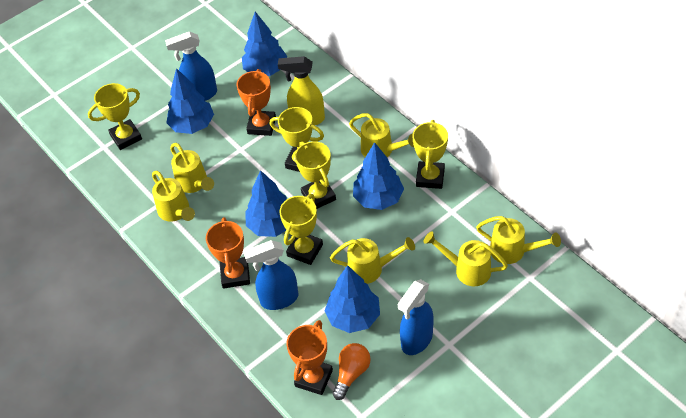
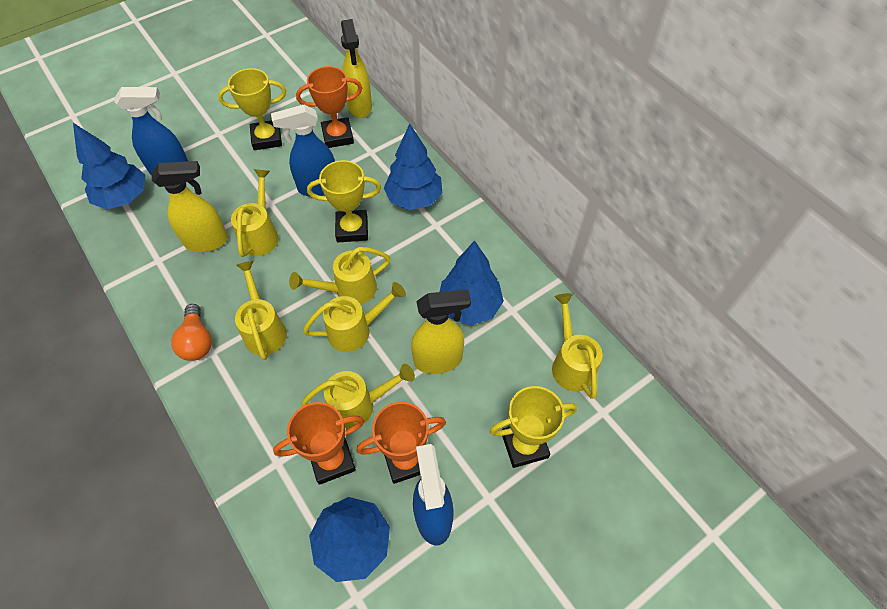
blue tree: 5 -> 4
yellow spray bottle: 1 -> 3
yellow trophy: 5 -> 3

